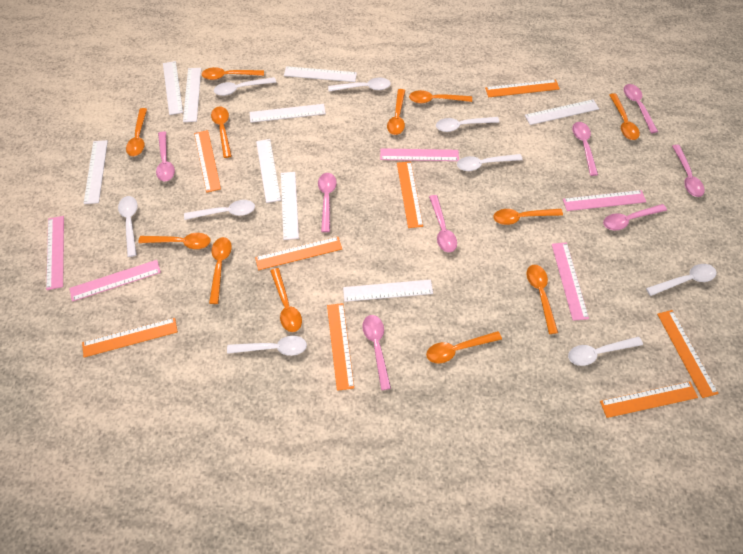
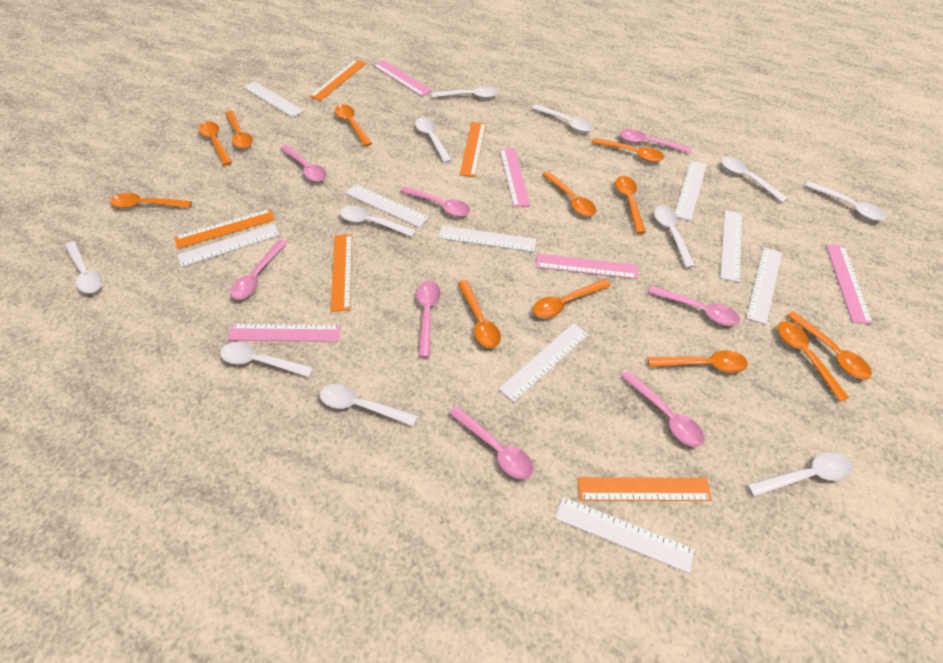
orange ruler: 8 -> 5
white spoon: 9 -> 11

